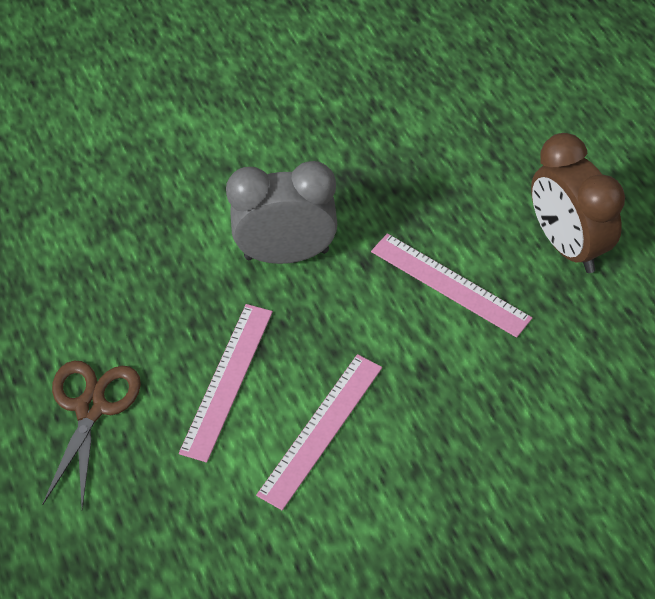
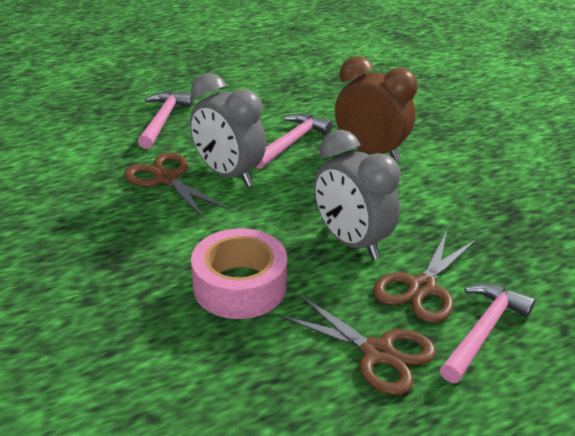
brown scissors: 1 -> 3
grey clock: 1 -> 2
pink hammer: 0 -> 3
pink ruler: 3 -> 0
pink tape: 0 -> 1

